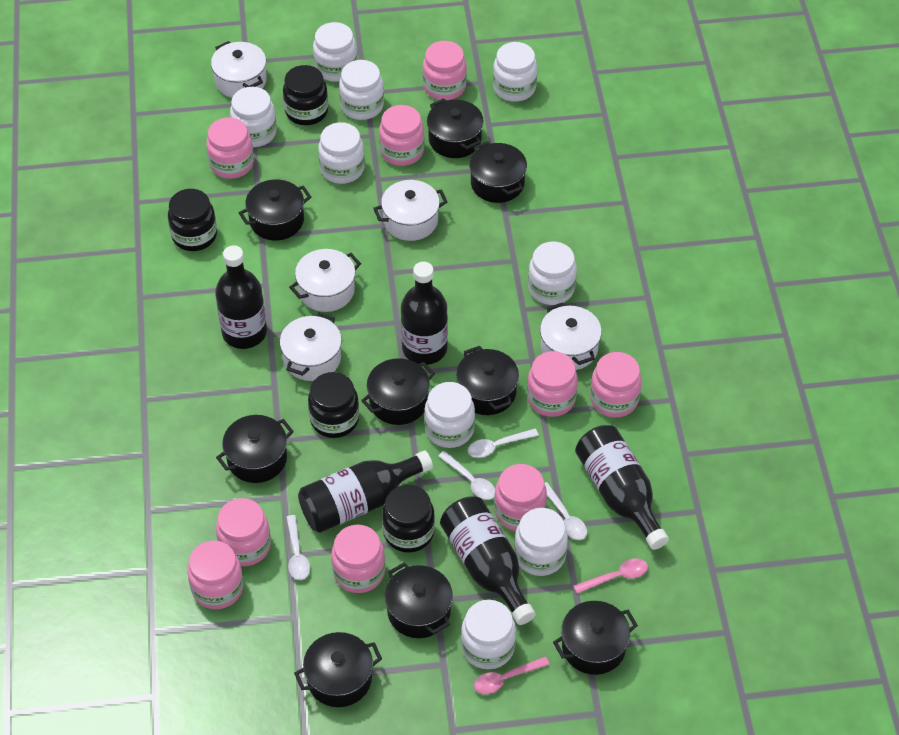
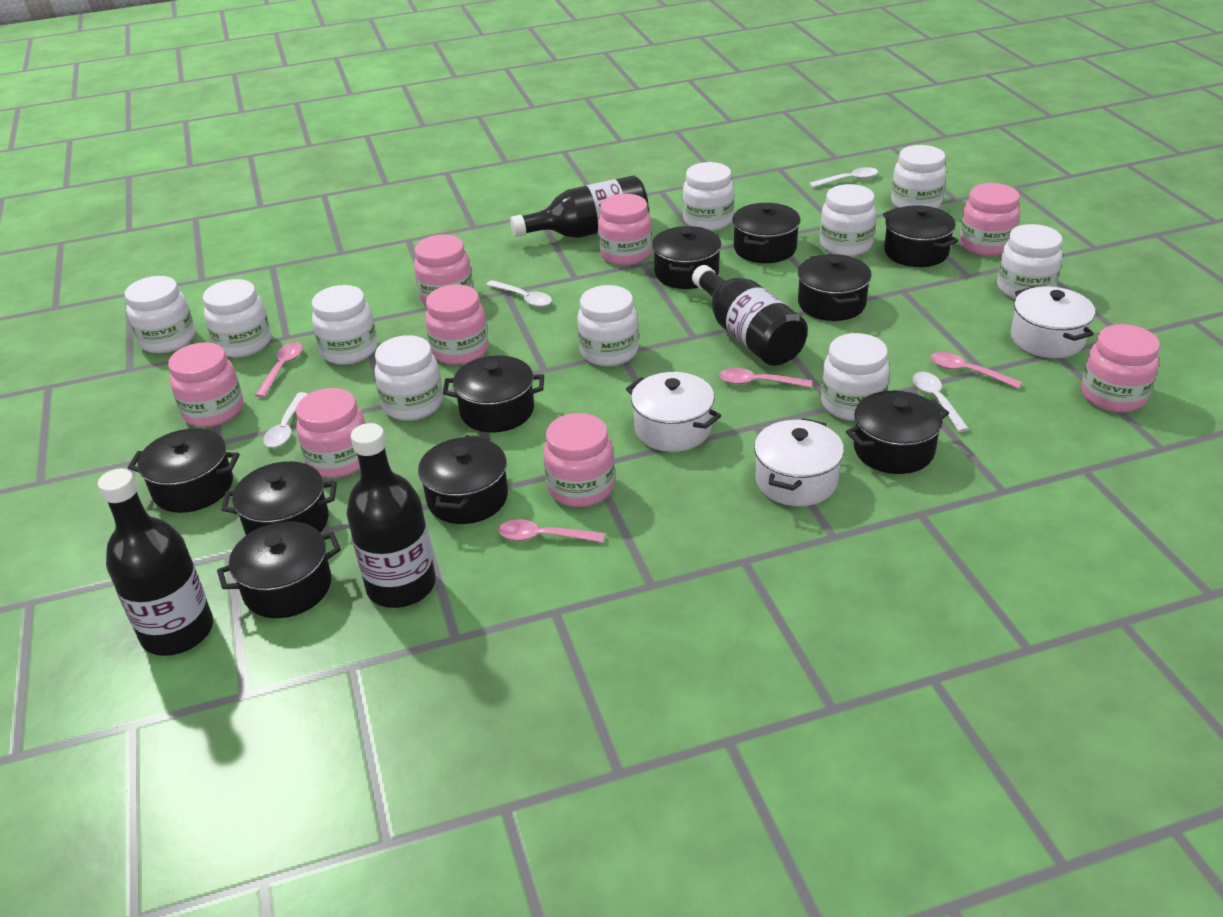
black bottle: 5 -> 4
black jar: 4 -> 0
black pot: 9 -> 10
pink jar: 9 -> 8
pink spoon: 2 -> 4
white jar: 9 -> 10
white pot: 5 -> 3

